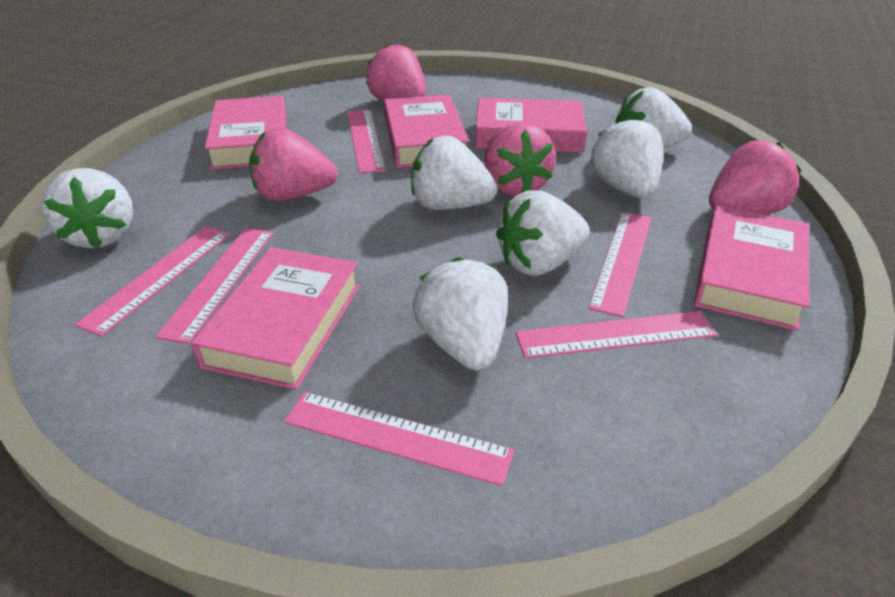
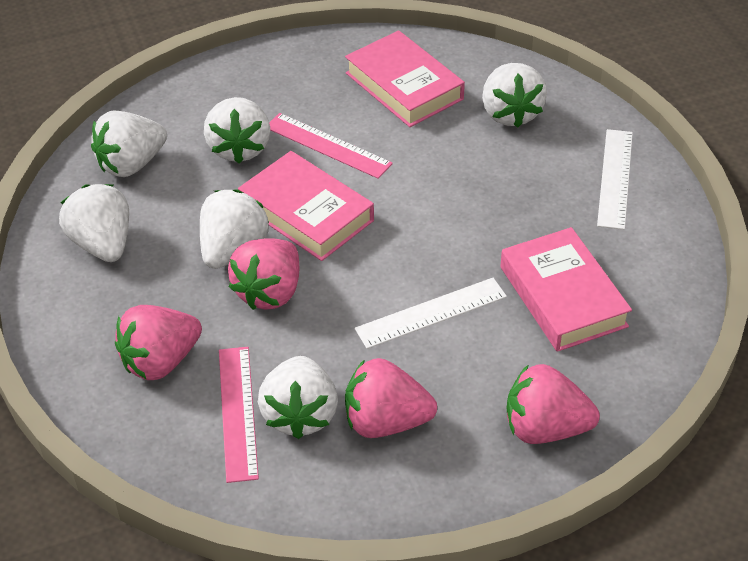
pink book: 5 -> 3
pink ruler: 6 -> 2
white ruler: 0 -> 2

